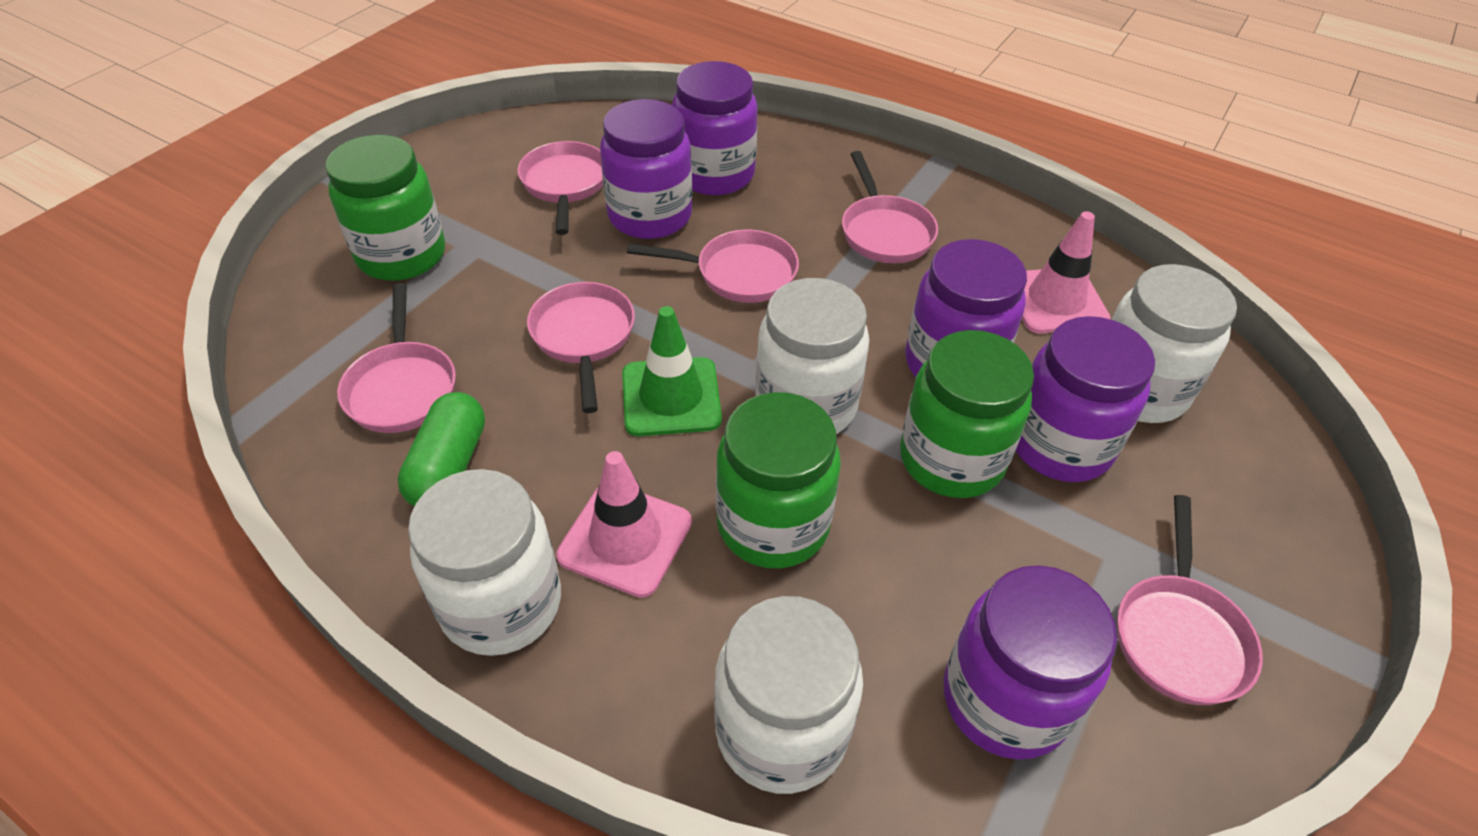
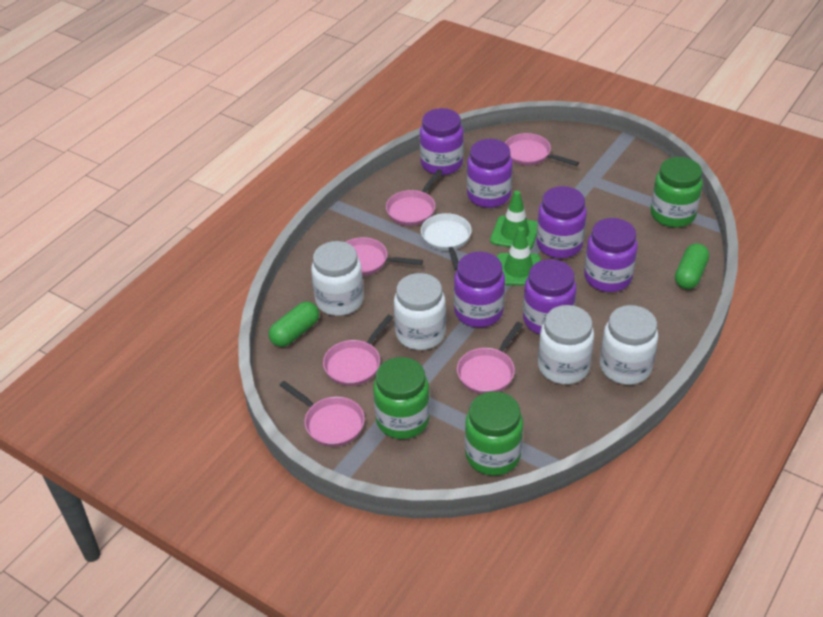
green capsule: 1 -> 2
green traffic cone: 1 -> 2
pink traffic cone: 2 -> 0
purple jar: 5 -> 6
white pan: 0 -> 1

